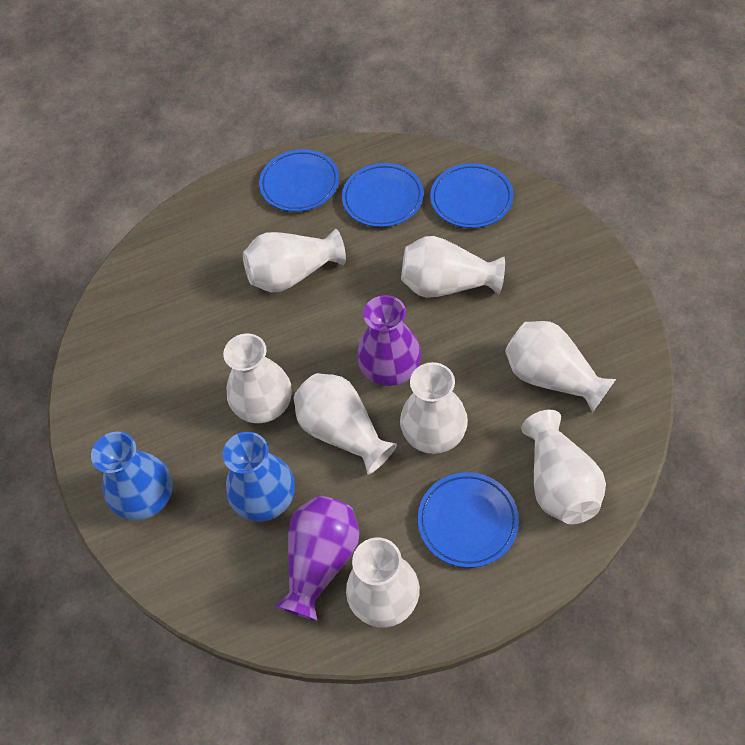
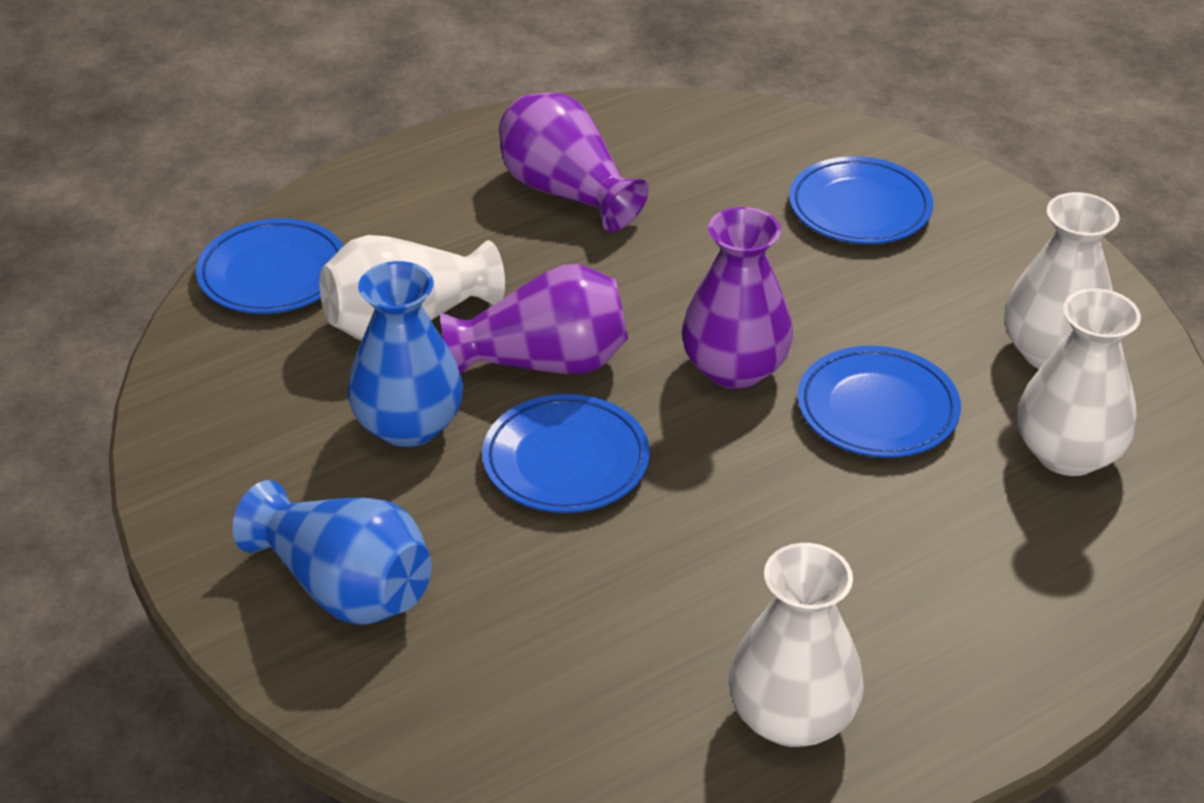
purple vase: 2 -> 3
white vase: 8 -> 4

